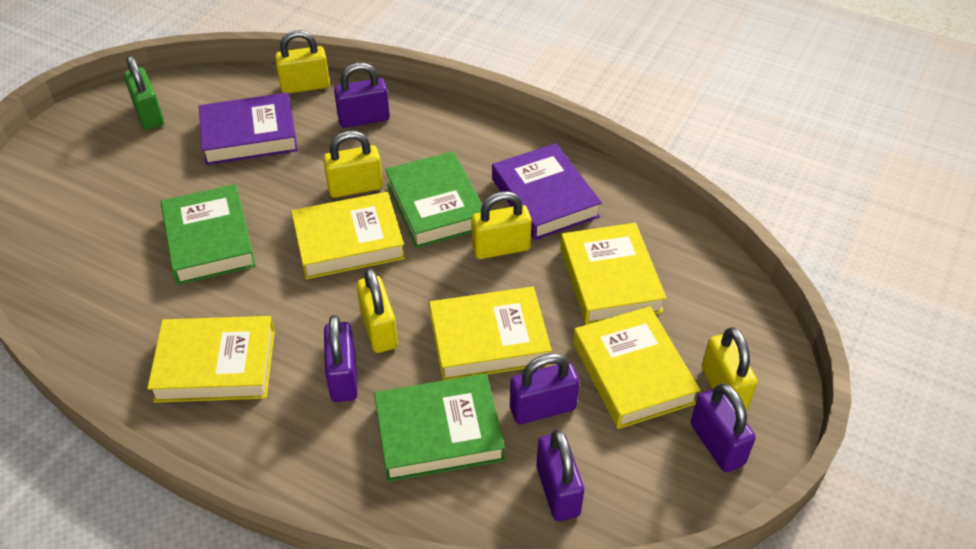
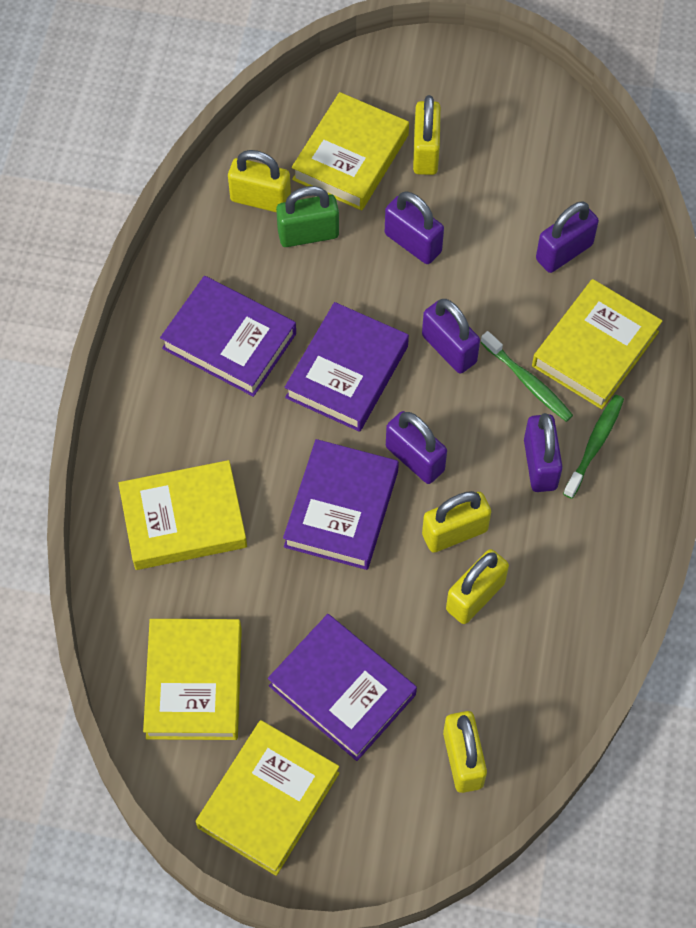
green book: 3 -> 0
green toothbrush: 0 -> 2
purple book: 2 -> 4

